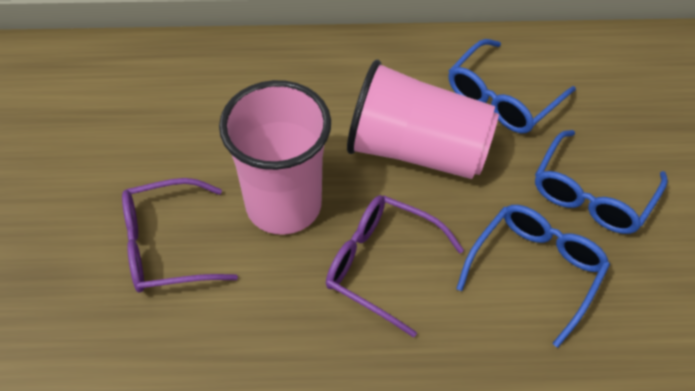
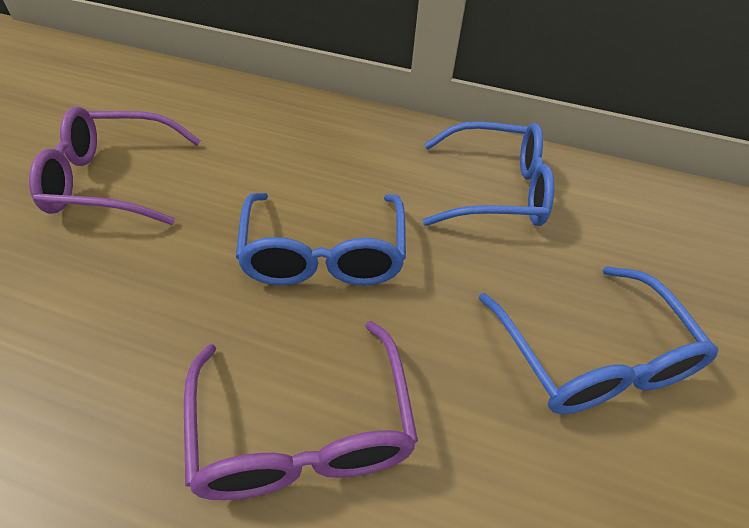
pink cup: 2 -> 0

